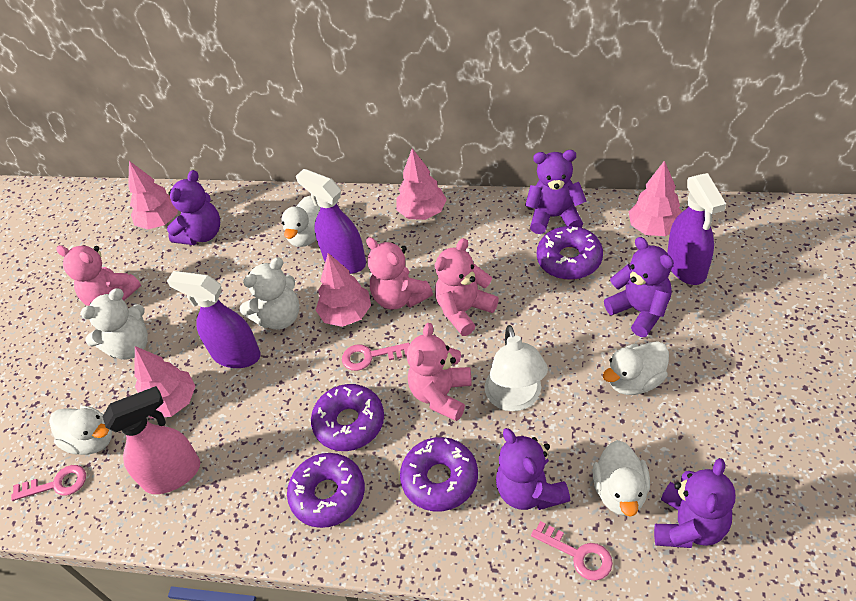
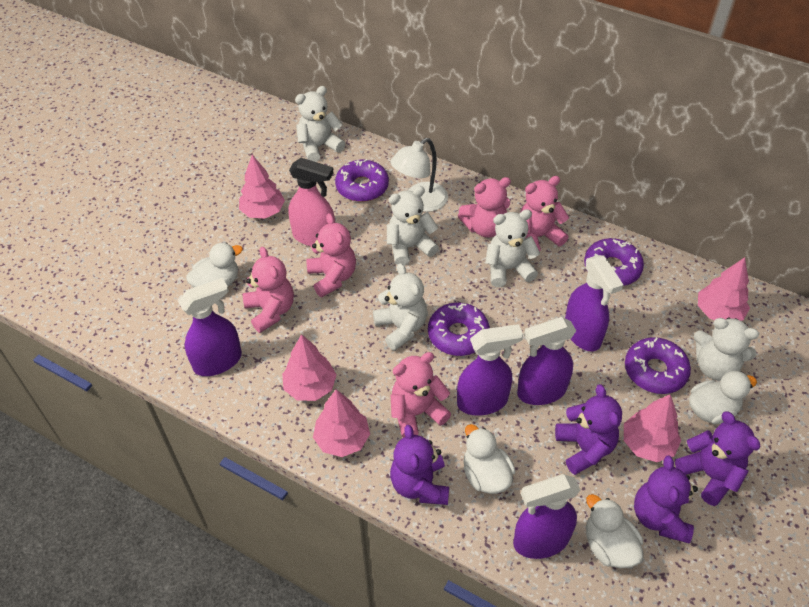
pink key: 3 -> 0
pink teddy bear: 4 -> 5
purple spray bottle: 3 -> 5
purple teddy bear: 5 -> 4
white teddy bear: 2 -> 5

